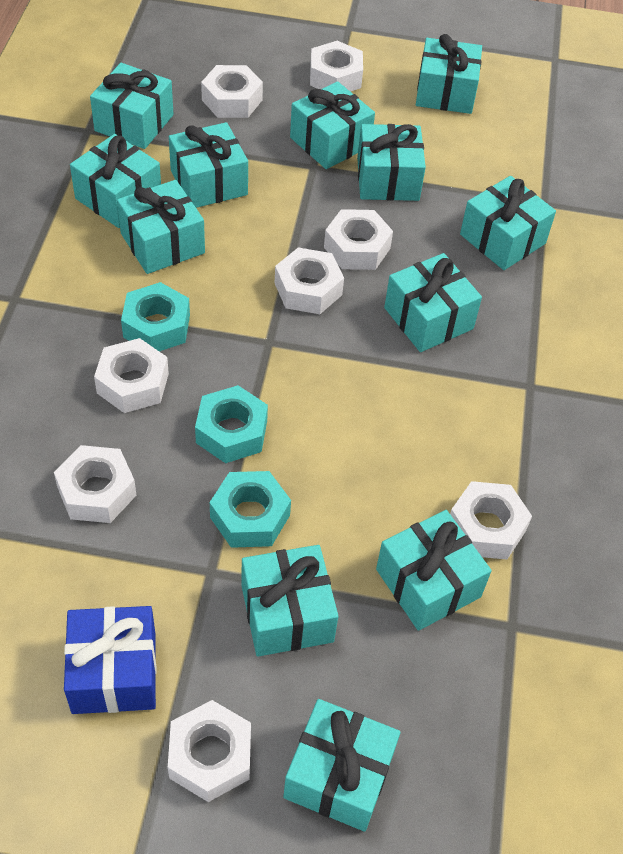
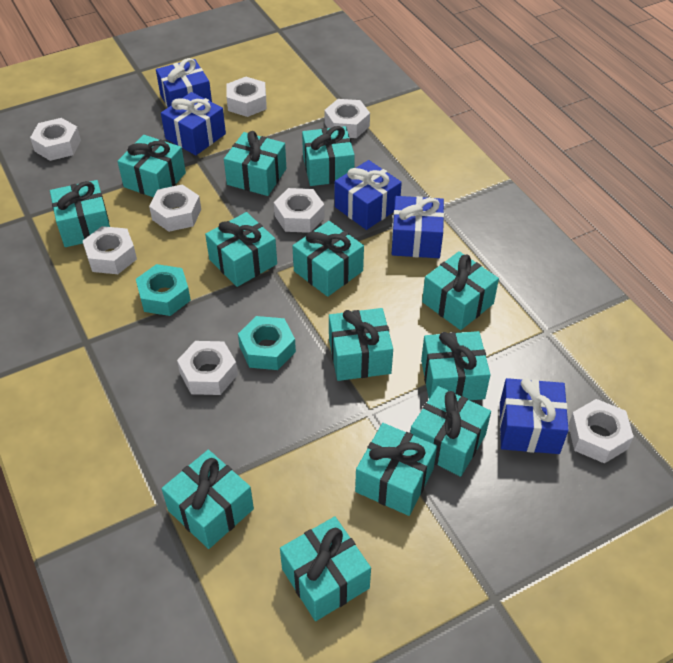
blue gift: 1 -> 5
turquoise gift: 12 -> 13
turquoise nut: 3 -> 2

